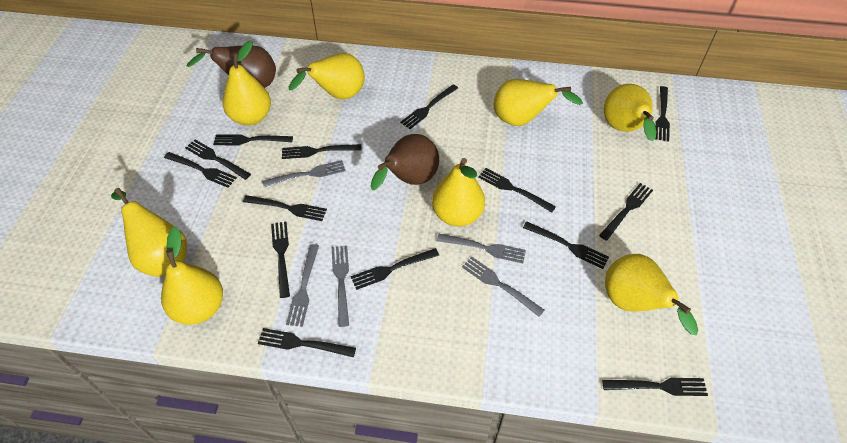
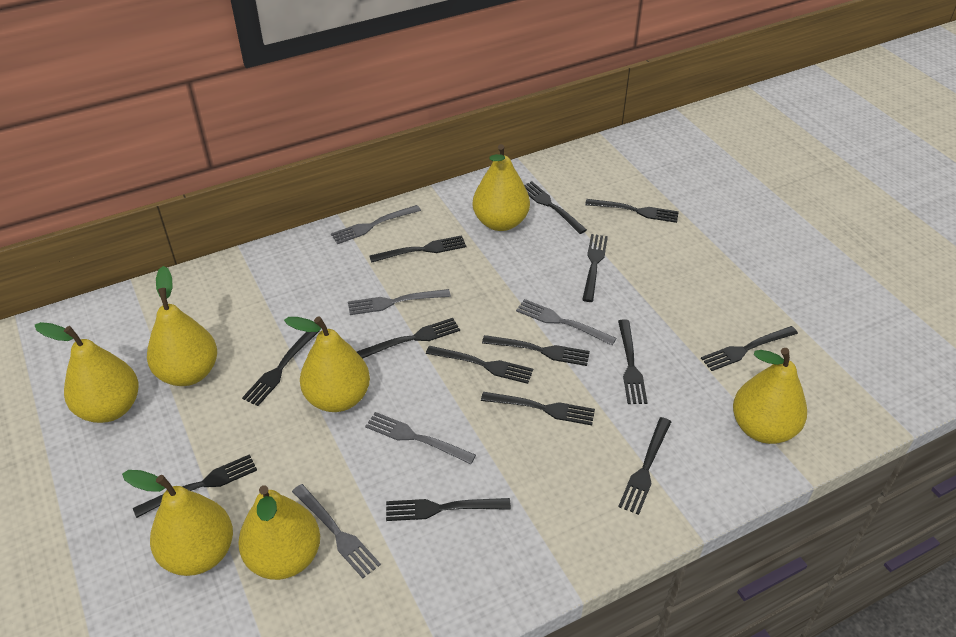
brown pear: 2 -> 0
yellow pear: 8 -> 7

